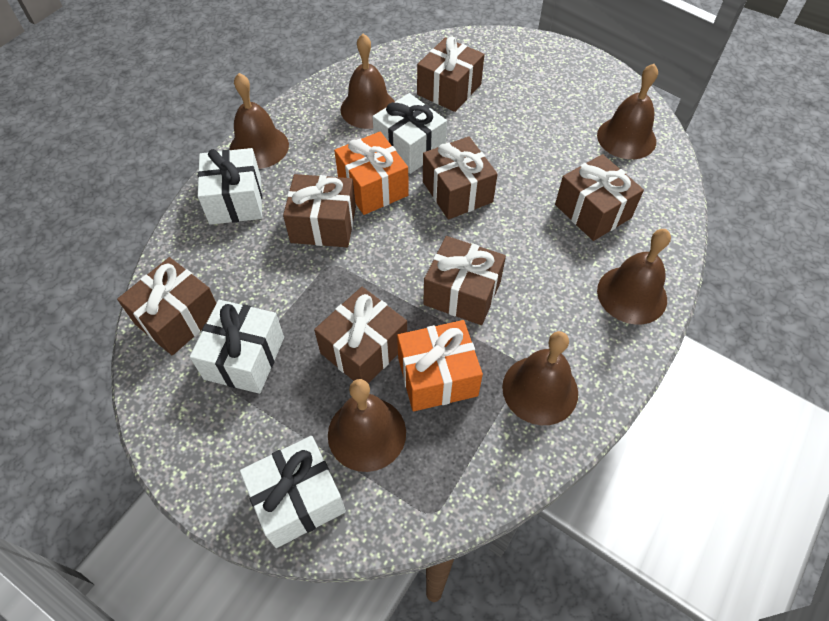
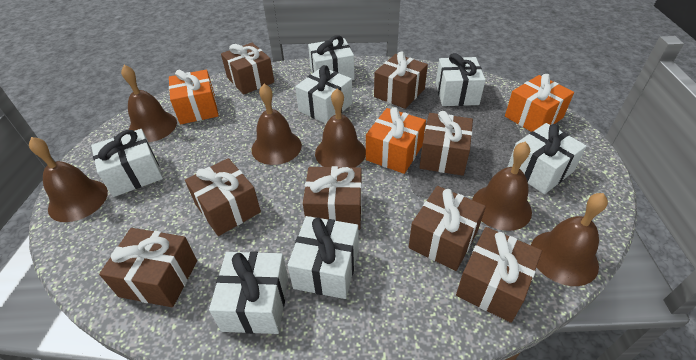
brown gift: 7 -> 8
orange gift: 2 -> 3
white gift: 4 -> 7

